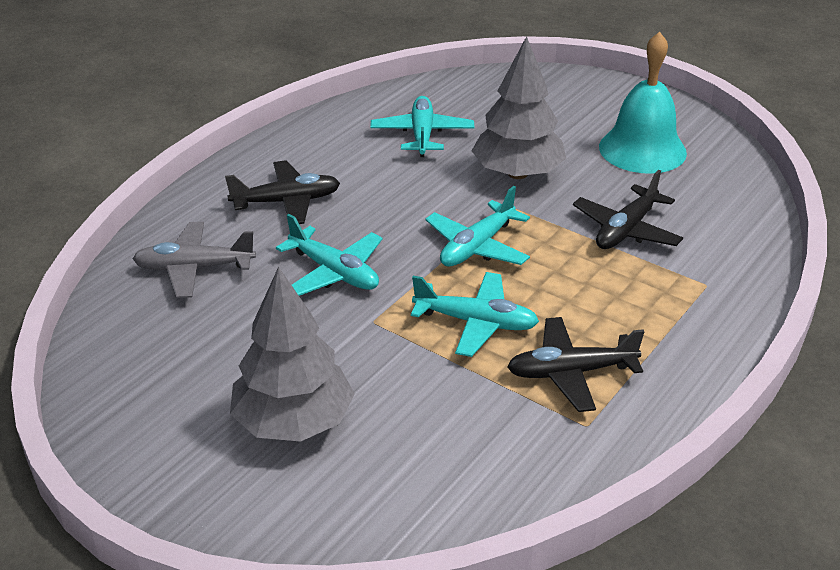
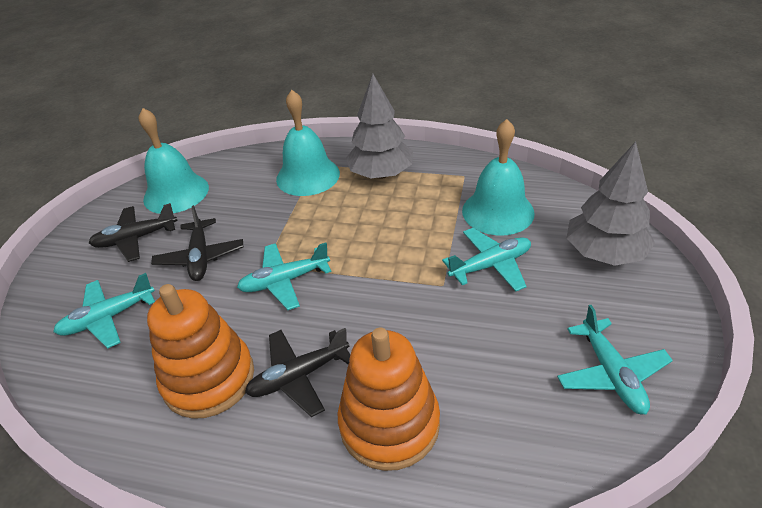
grey plane: 1 -> 0
orange stacking toy: 0 -> 2
turquoise bell: 1 -> 3

